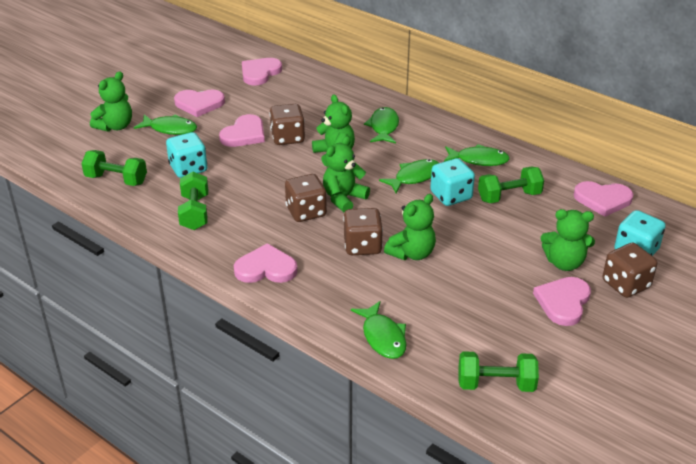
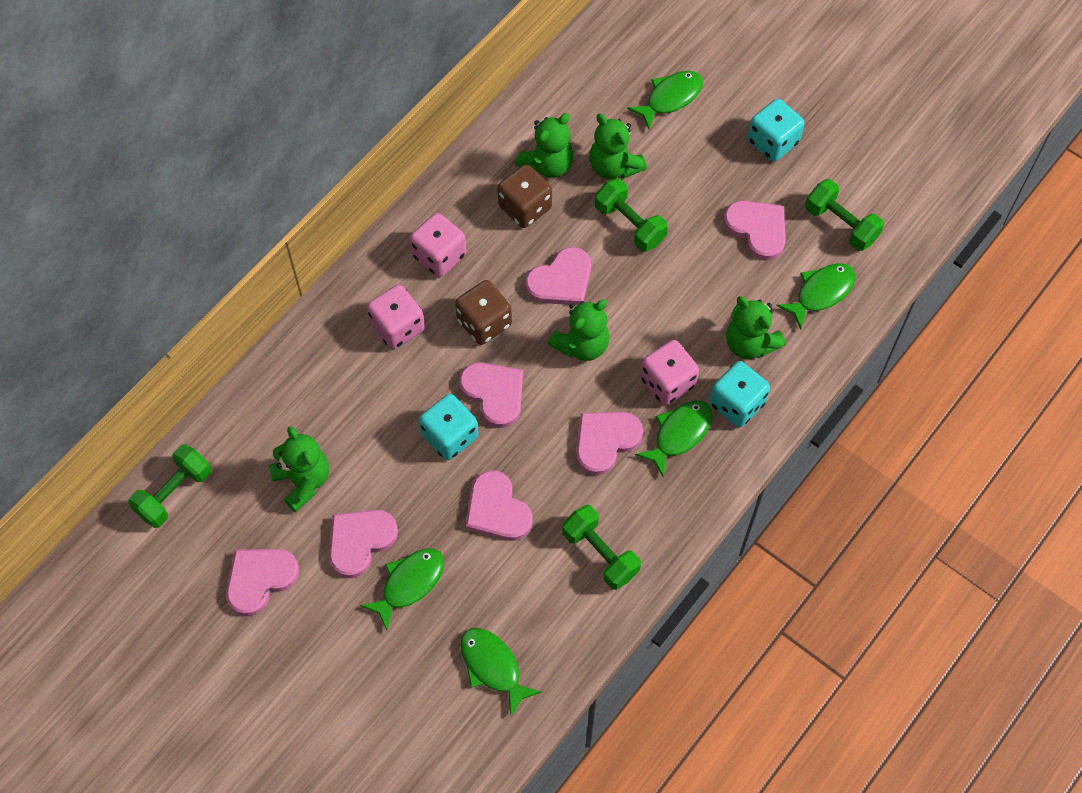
brown dice: 4 -> 2
pink dice: 0 -> 3
pink heart: 6 -> 7

